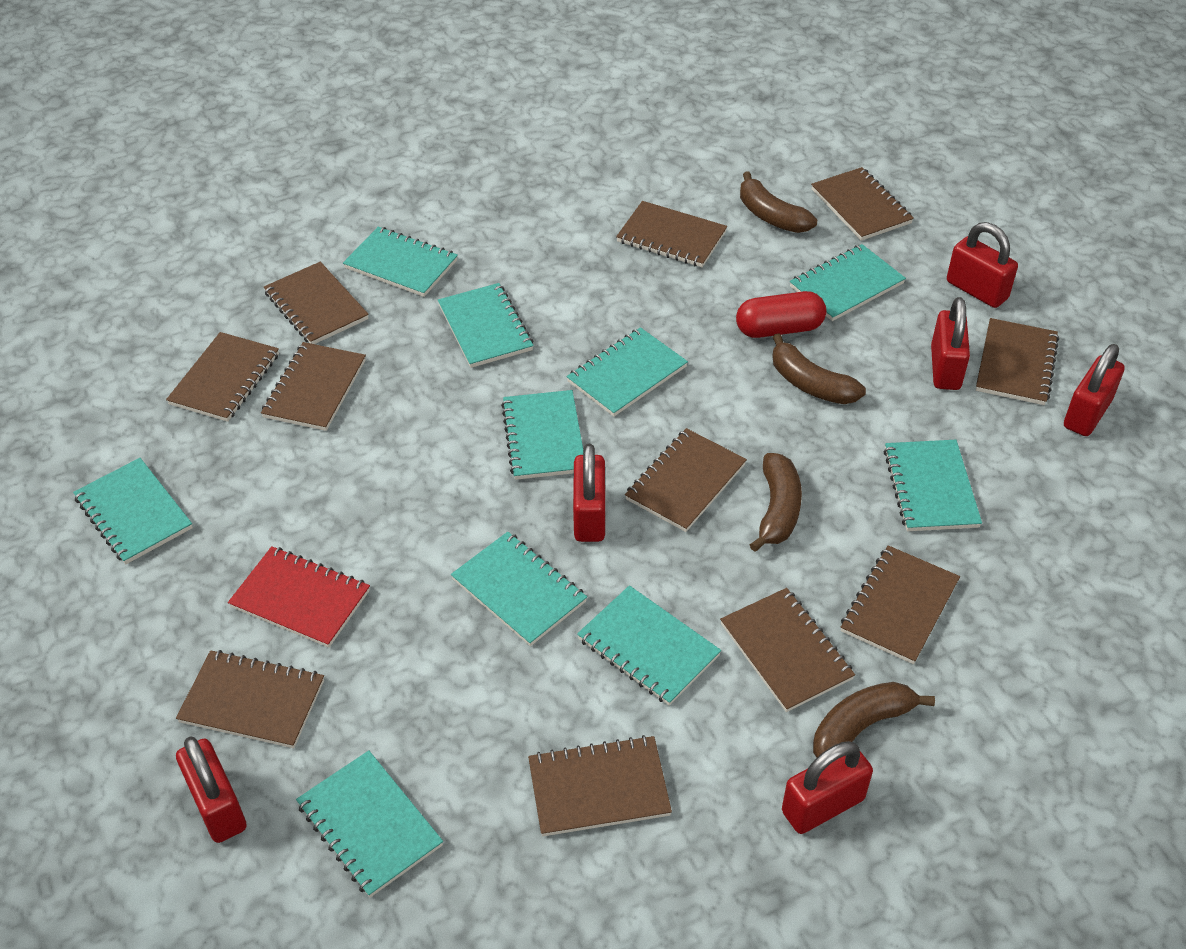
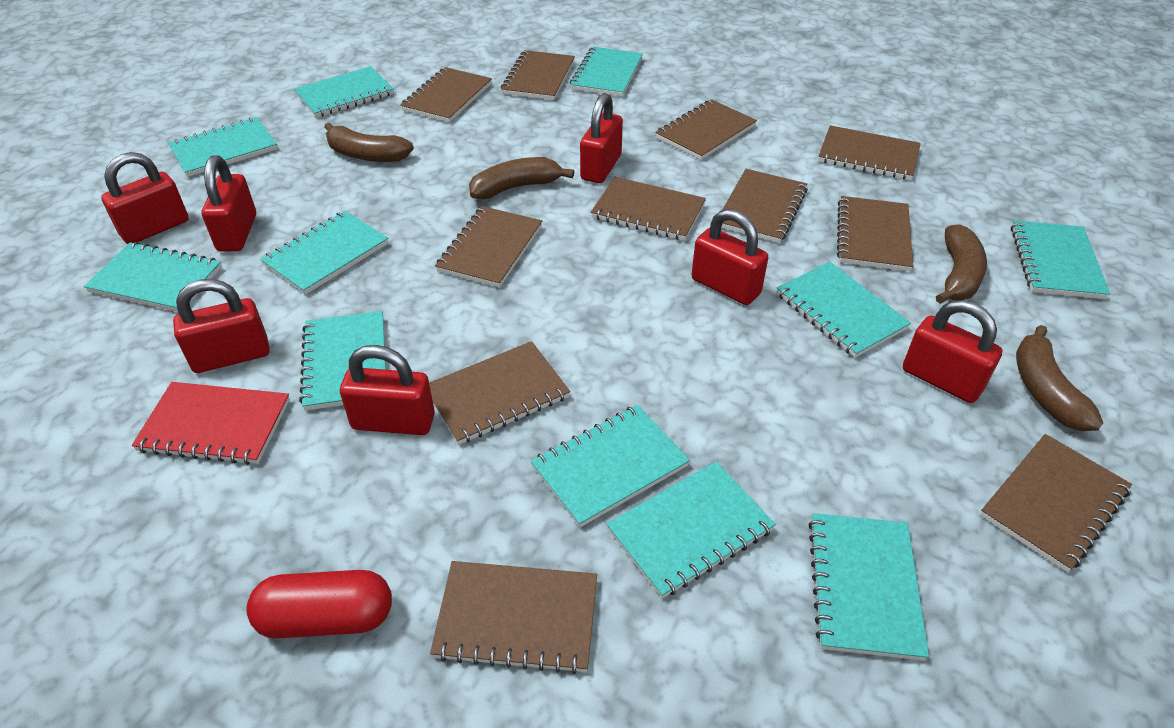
red padlock: 6 -> 7
turquoise notebook: 10 -> 11

